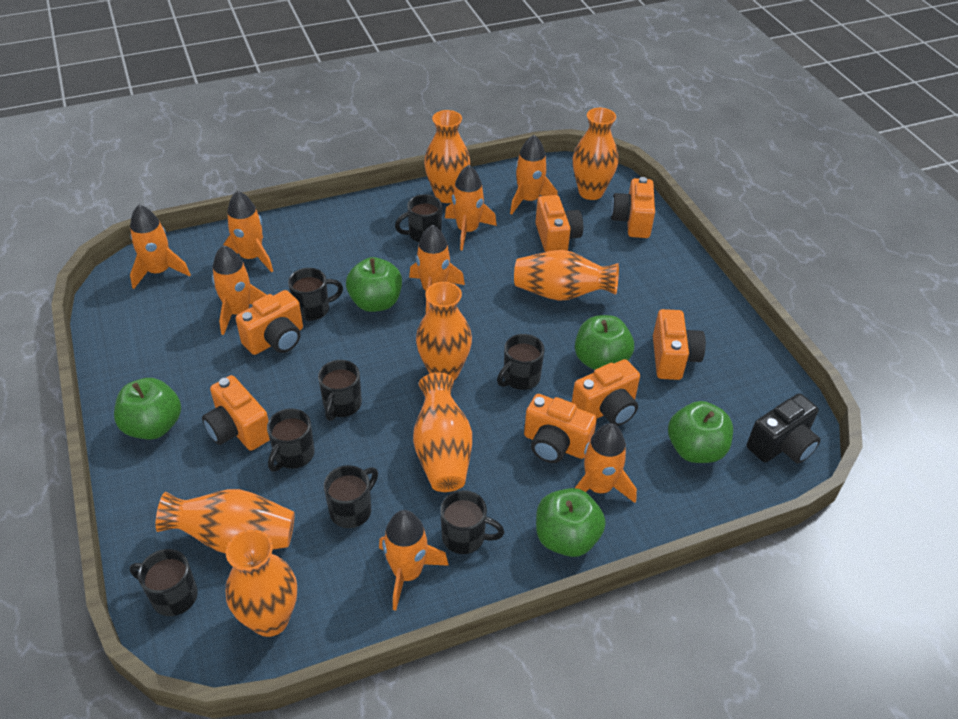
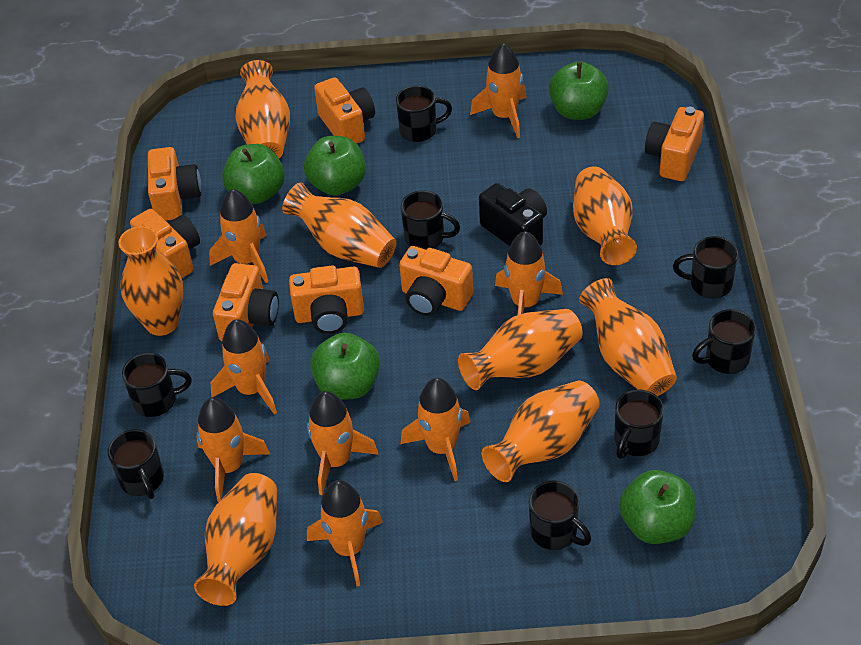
orange vase: 7 -> 8

